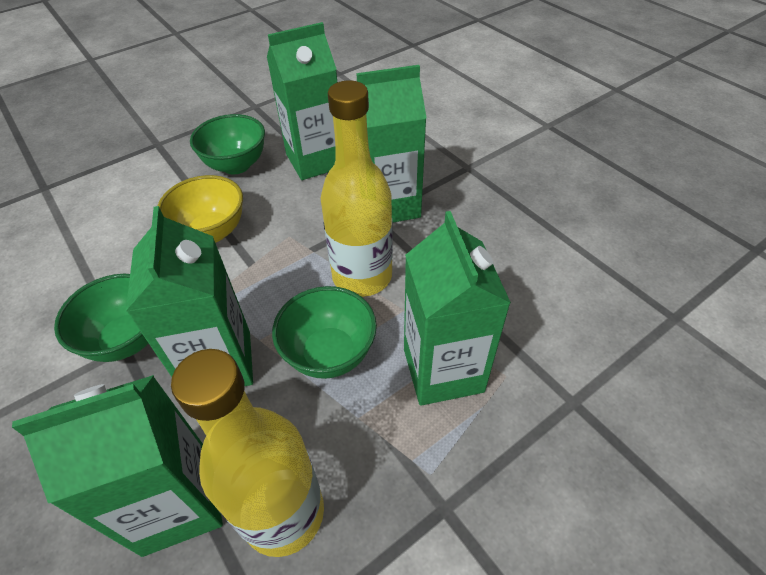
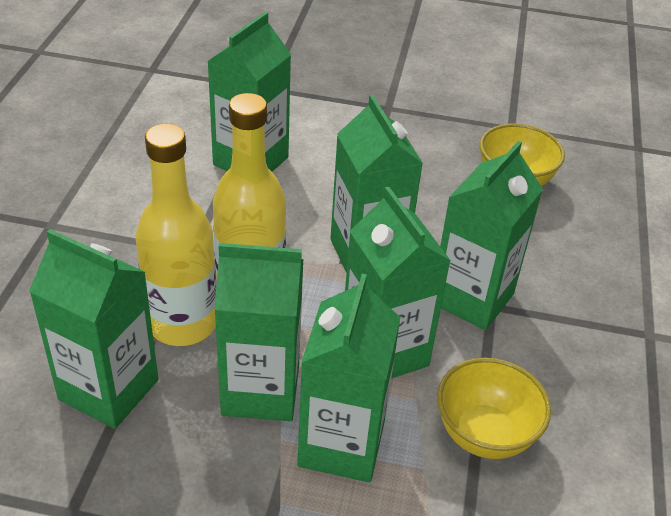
green bowl: 3 -> 0
green carton: 5 -> 7
yellow bowl: 1 -> 2

